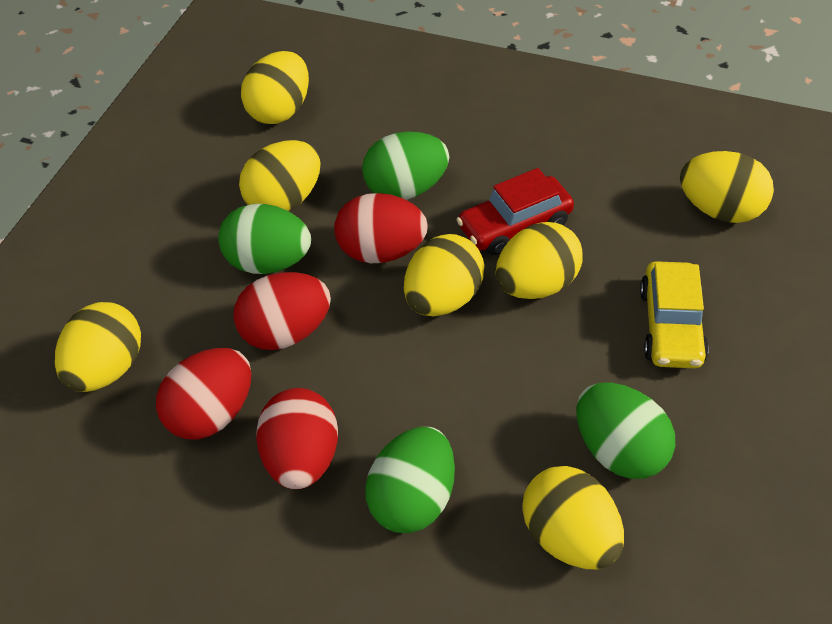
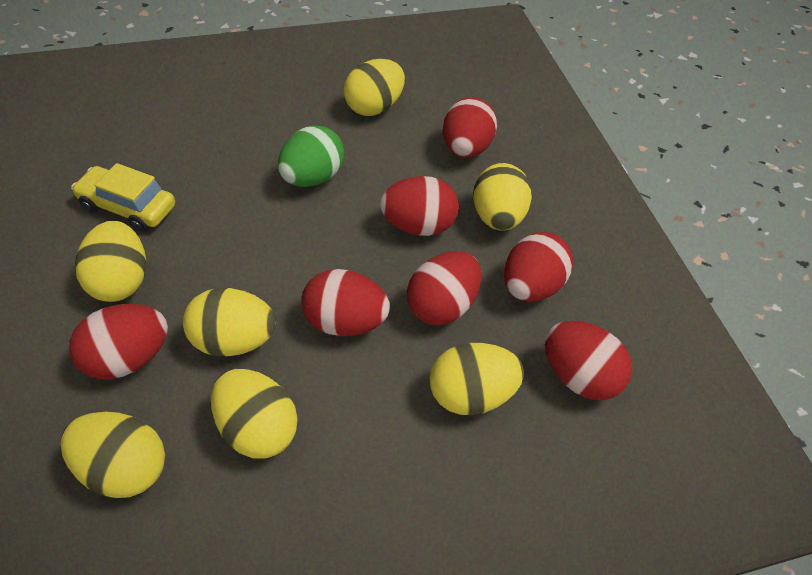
green egg: 4 -> 1
red car: 1 -> 0
red egg: 4 -> 7

